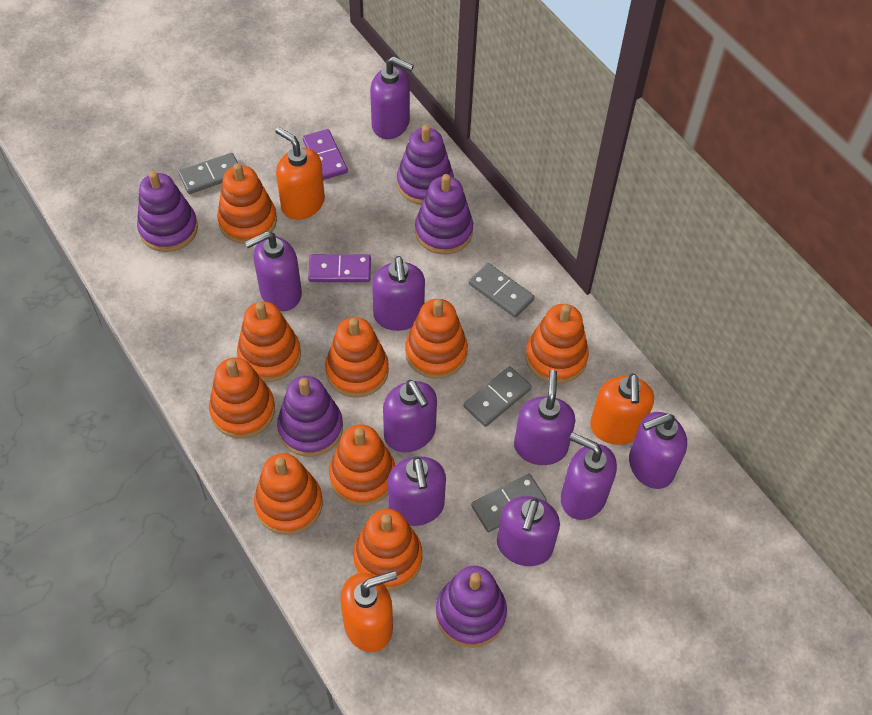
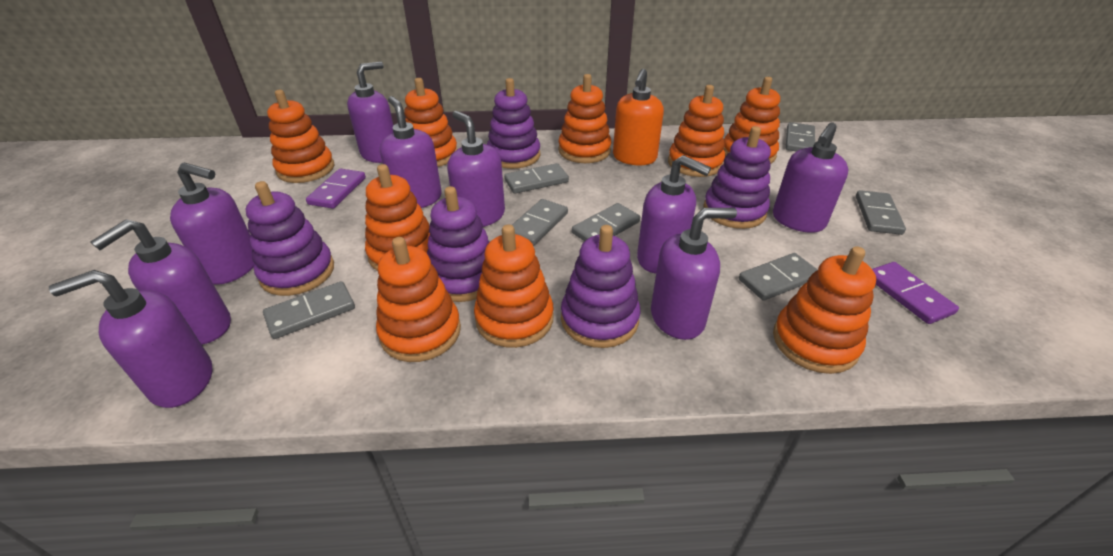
grey domino: 4 -> 7
orange soap dispenser: 3 -> 1

